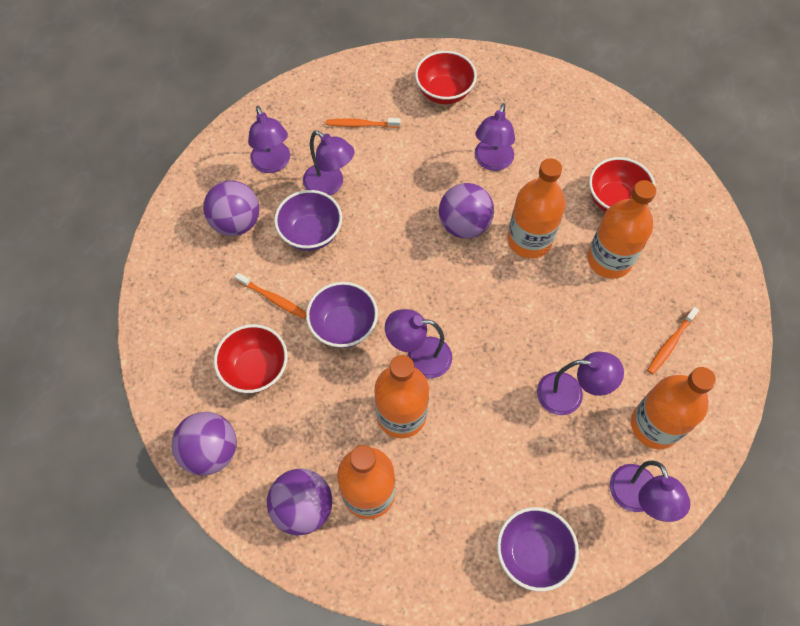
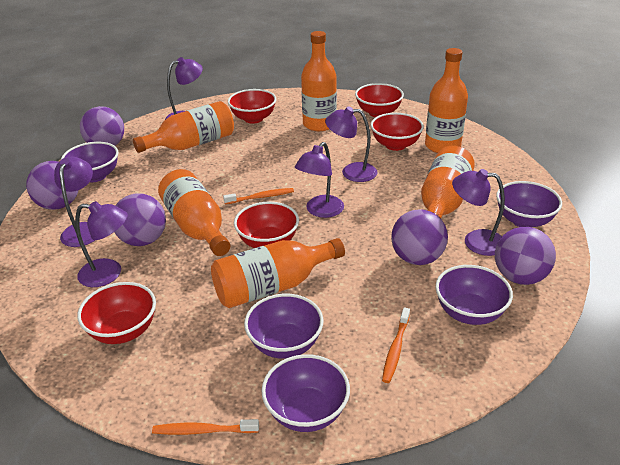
orange bottle: 5 -> 6
purple ball: 4 -> 5
purple bowl: 3 -> 5
red bowl: 3 -> 5

